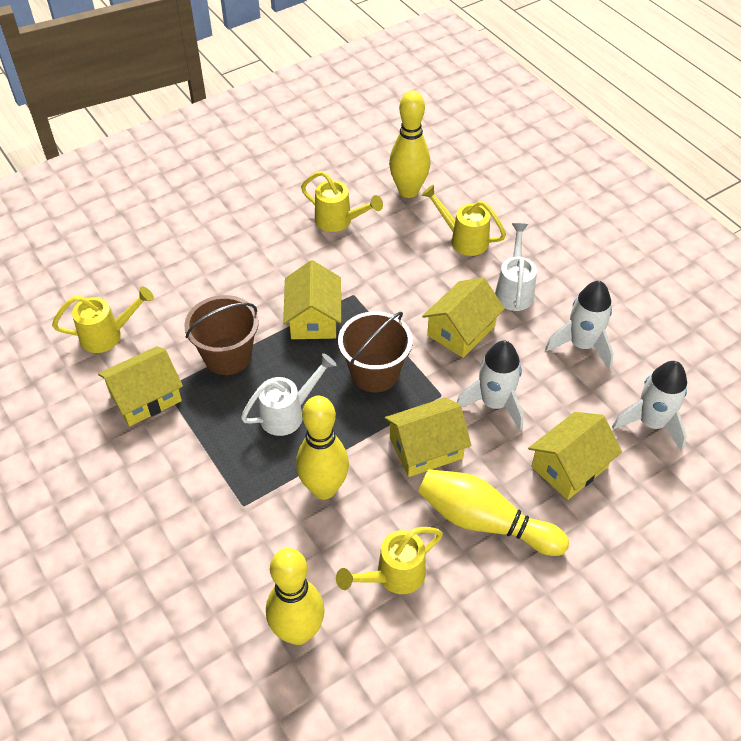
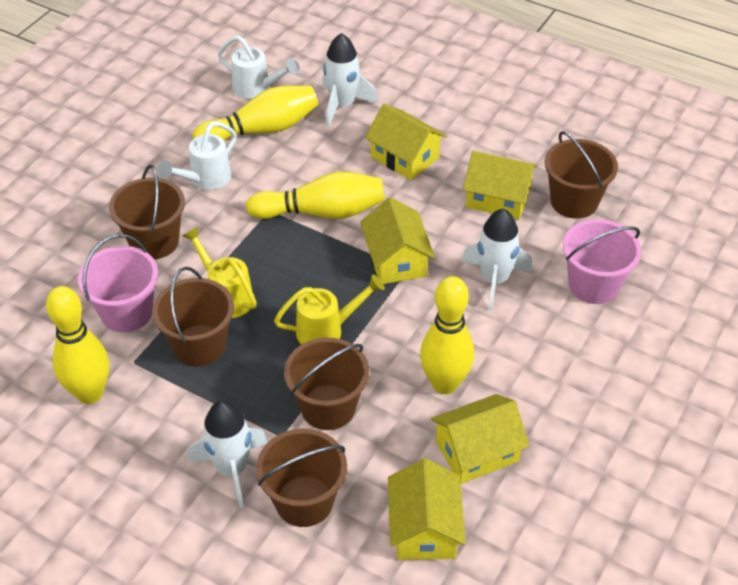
brown bucket: 2 -> 5
pink bucket: 0 -> 2
yellow watering can: 4 -> 2

